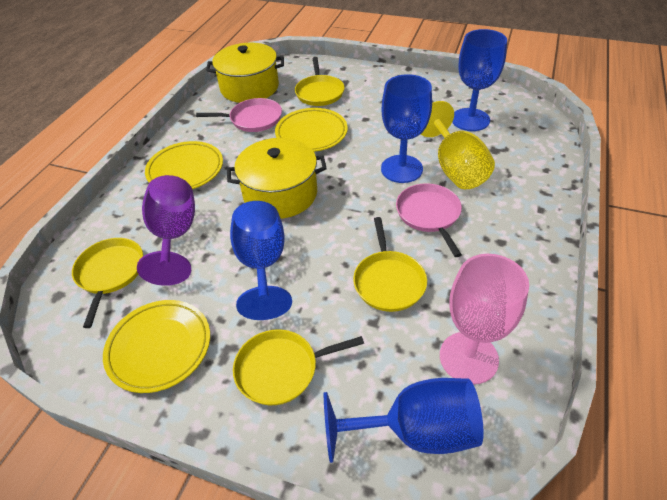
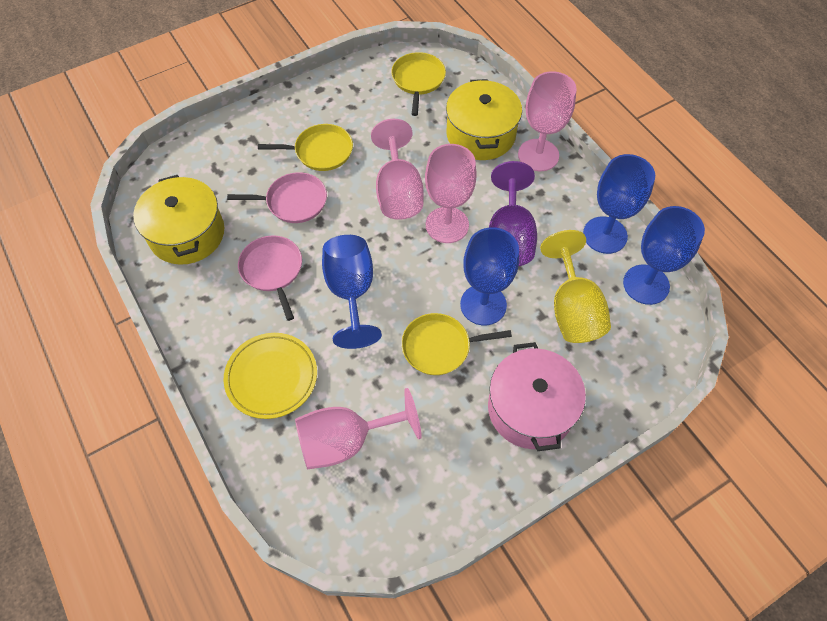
pink goblet: 1 -> 4
pink pot: 0 -> 1
yellow pan: 4 -> 3
yellow plate: 3 -> 1

